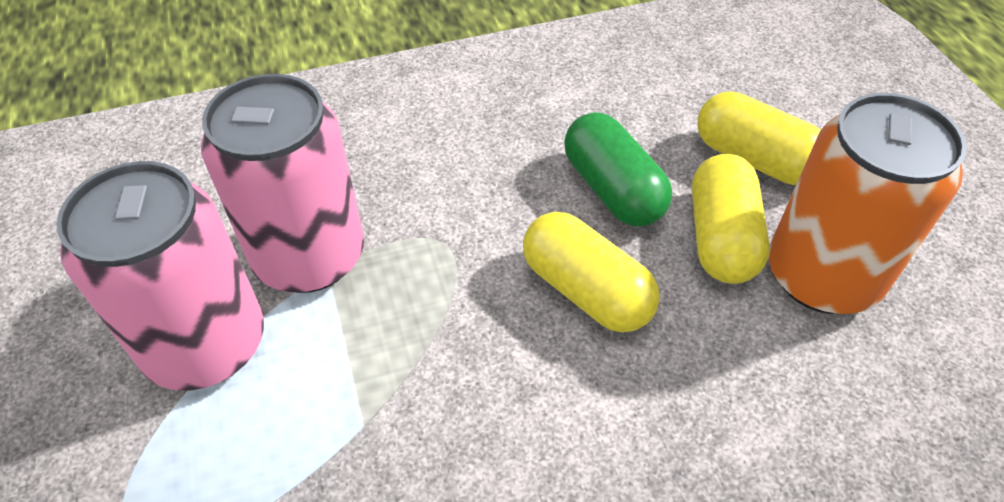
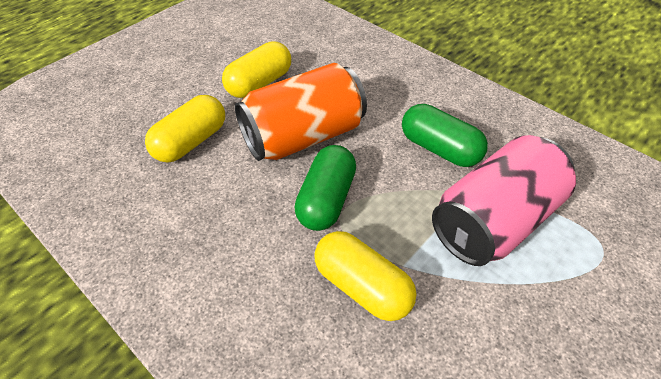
green capsule: 1 -> 2
pink can: 2 -> 1

